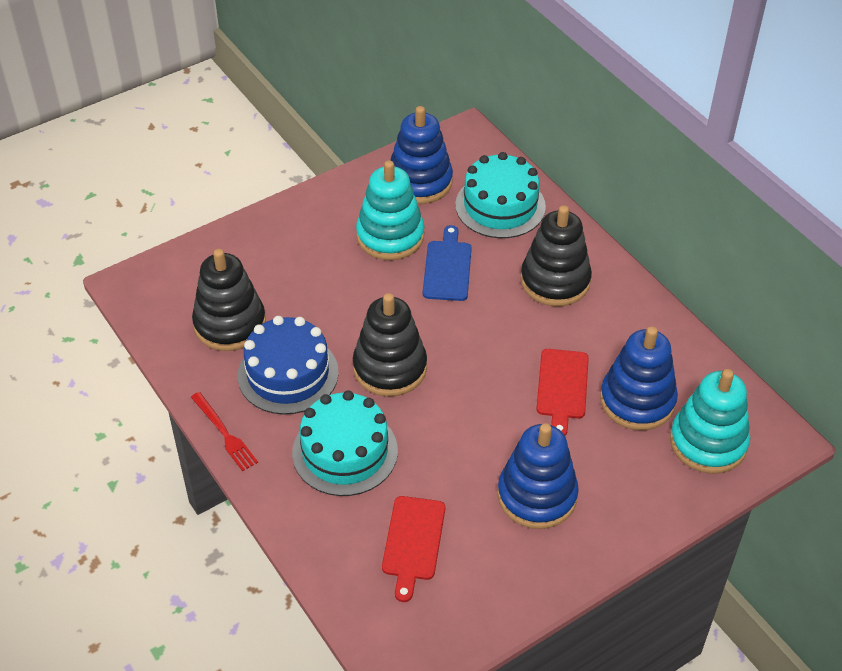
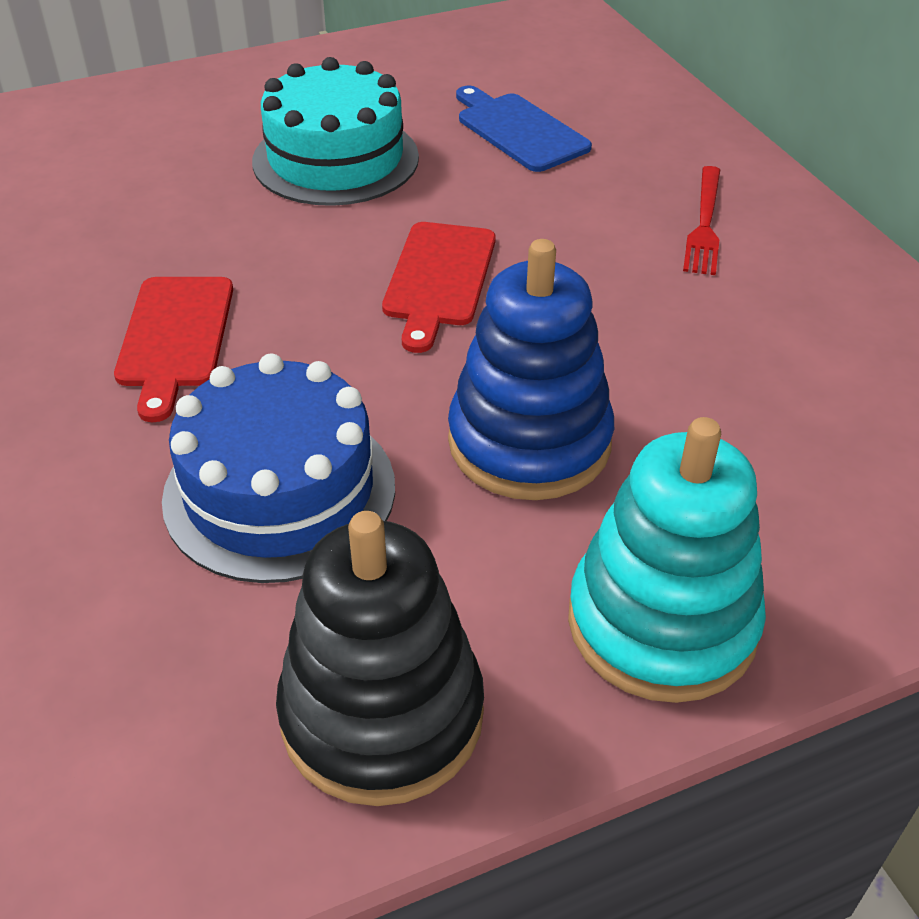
black stacking toy: 3 -> 1
blue stacking toy: 3 -> 1
turquoise cake: 2 -> 1
turquoise stacking toy: 2 -> 1

